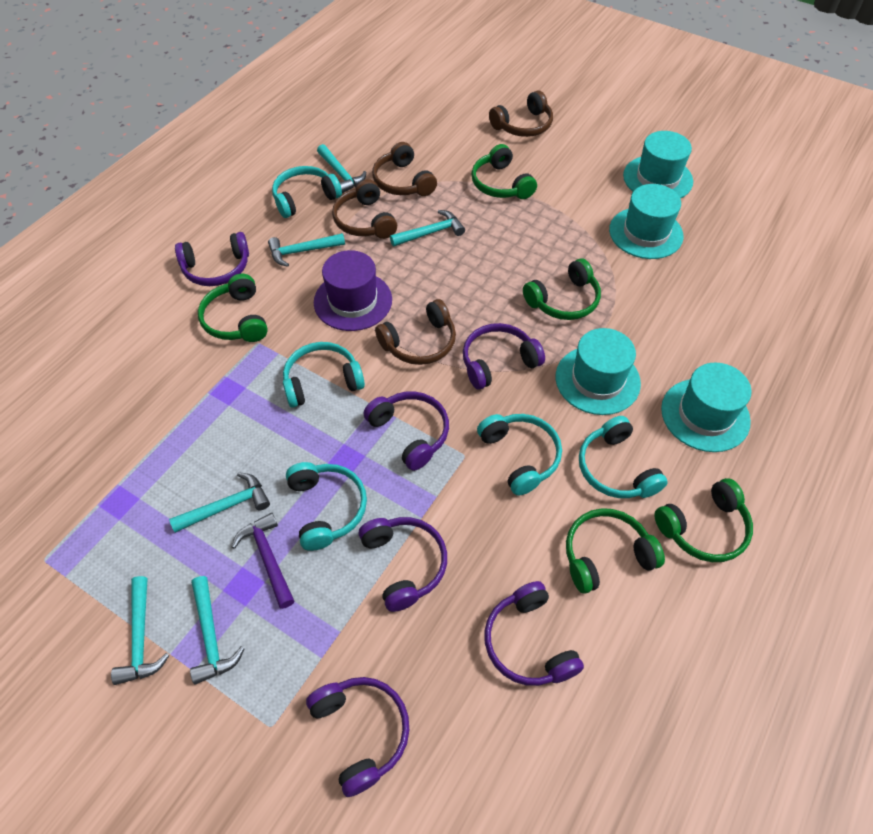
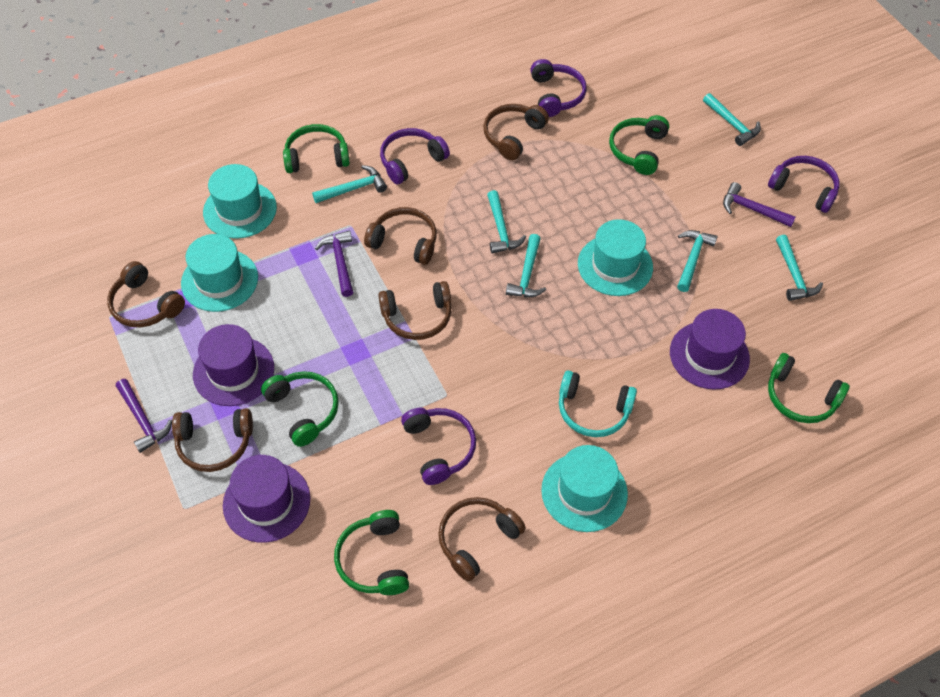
brown headphones: 4 -> 6
purple hammer: 1 -> 3
purple hat: 1 -> 3
purple headphones: 6 -> 4
turquoise headphones: 5 -> 1

